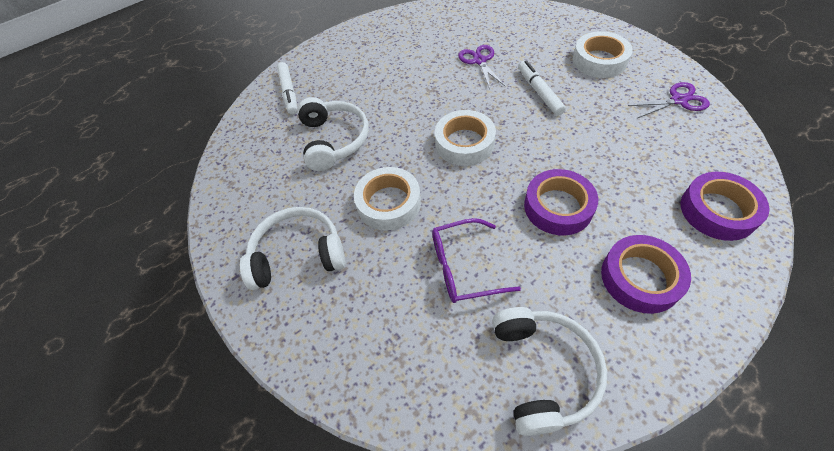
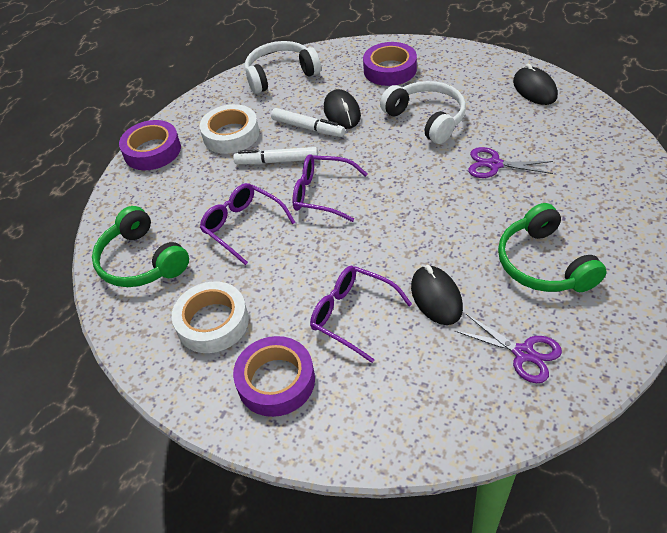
black mouse: 0 -> 3
green headphones: 0 -> 2
purple glasses: 1 -> 3
white headphones: 3 -> 2
white tape: 3 -> 2

